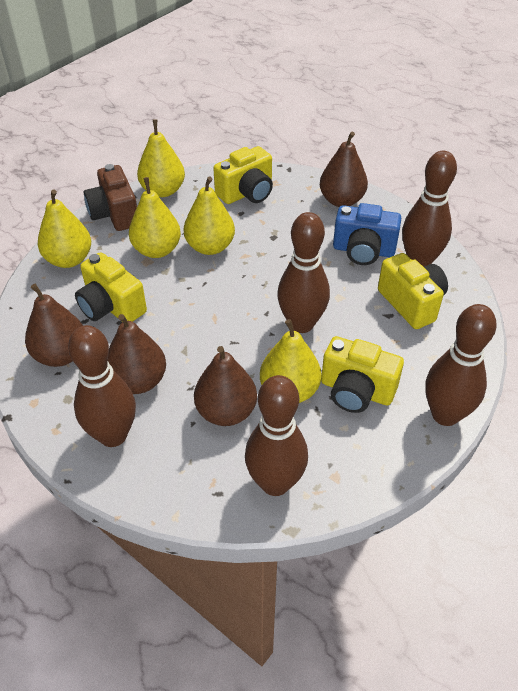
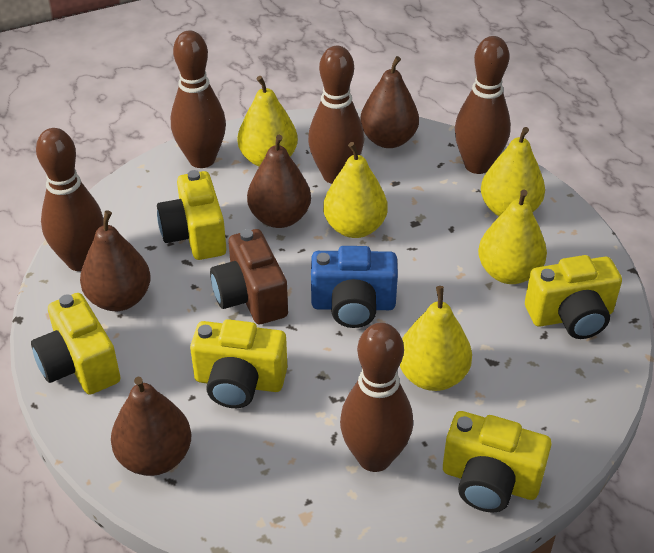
yellow camera: 4 -> 5

